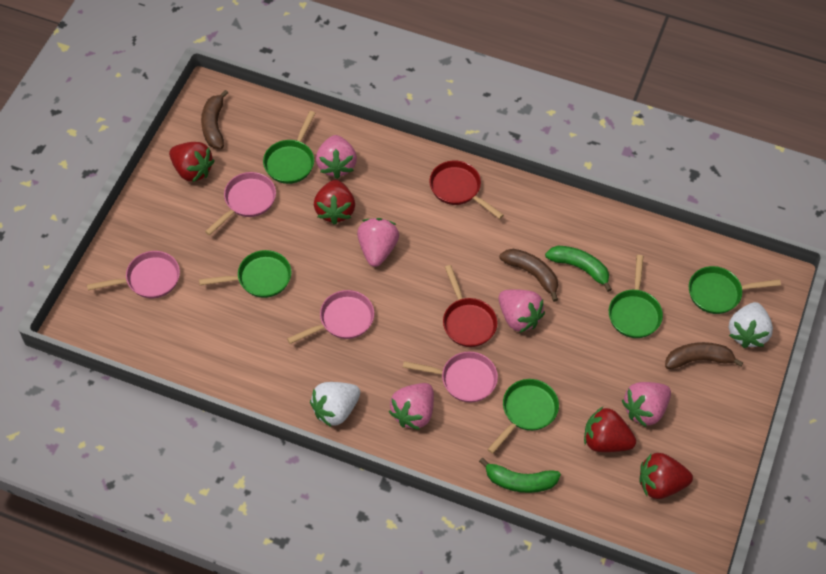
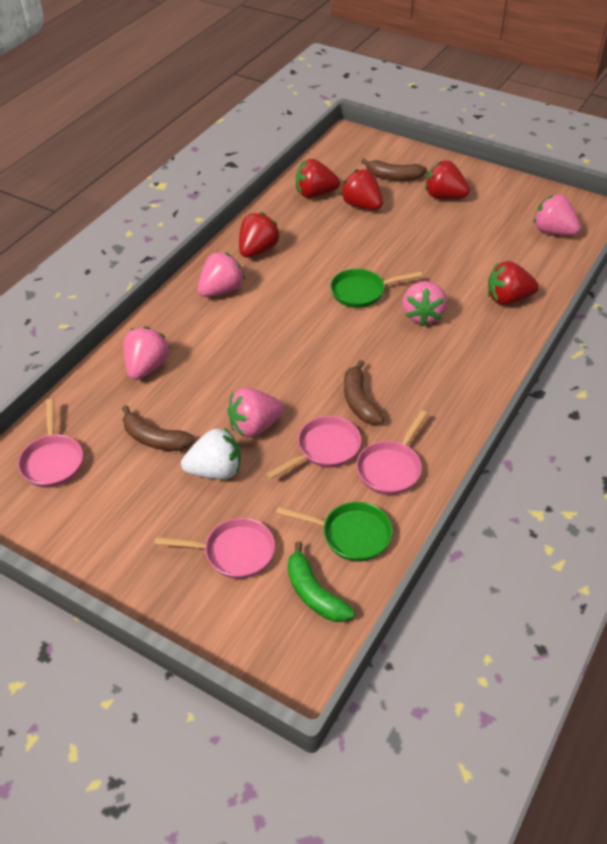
green banana: 2 -> 1
green pan: 5 -> 2
red pan: 2 -> 0
red strawberry: 4 -> 5
white strawberry: 2 -> 1

